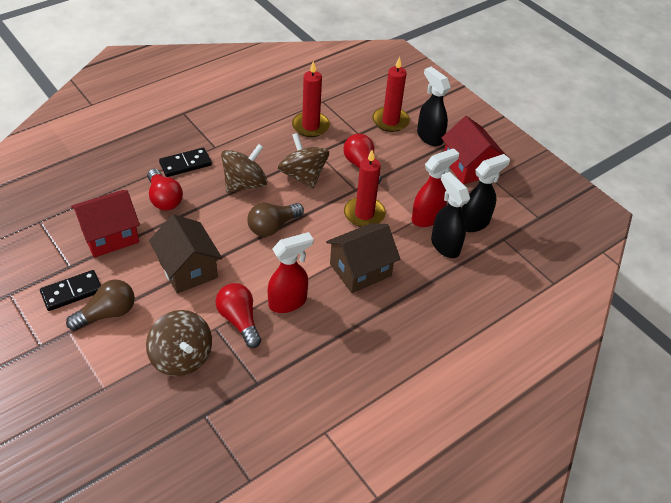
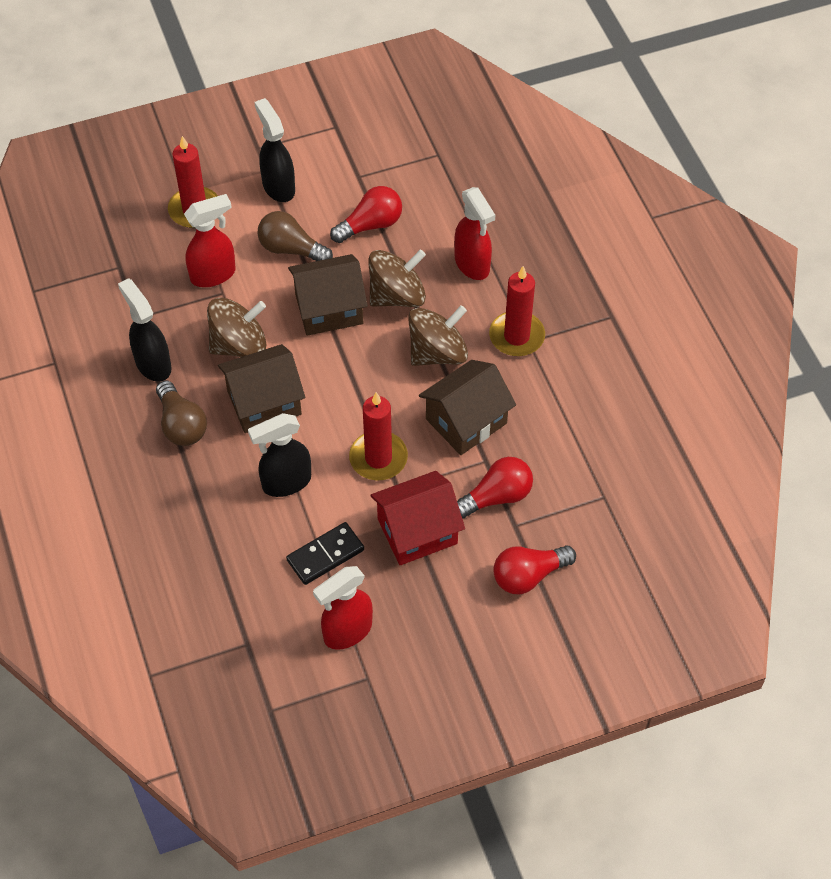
black domino: 2 -> 1
brown house: 2 -> 3
red house: 2 -> 1
red spray bottle: 2 -> 3

